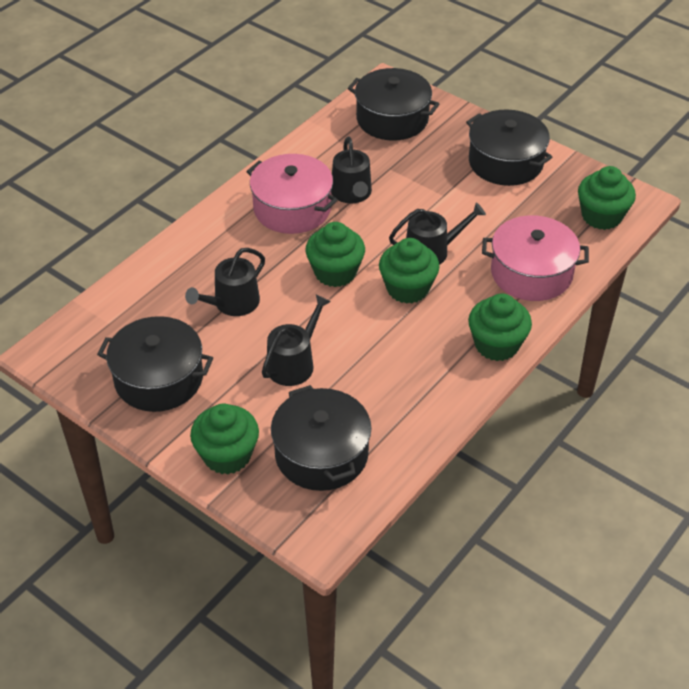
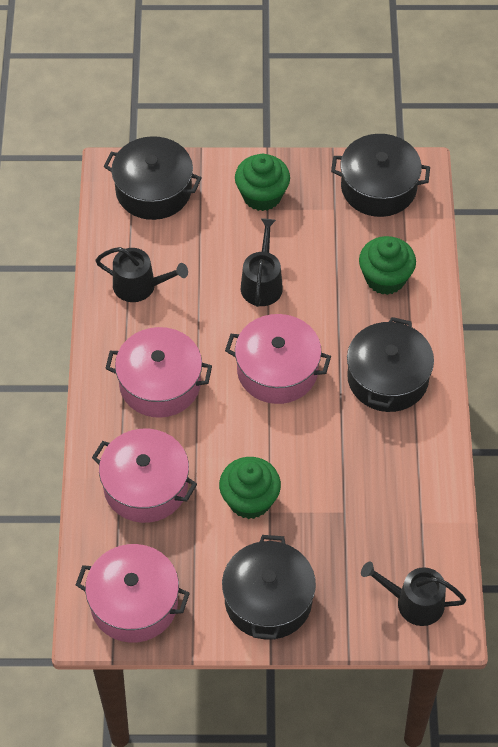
black watering can: 4 -> 3
green cupcake: 5 -> 3
pink pot: 2 -> 4

